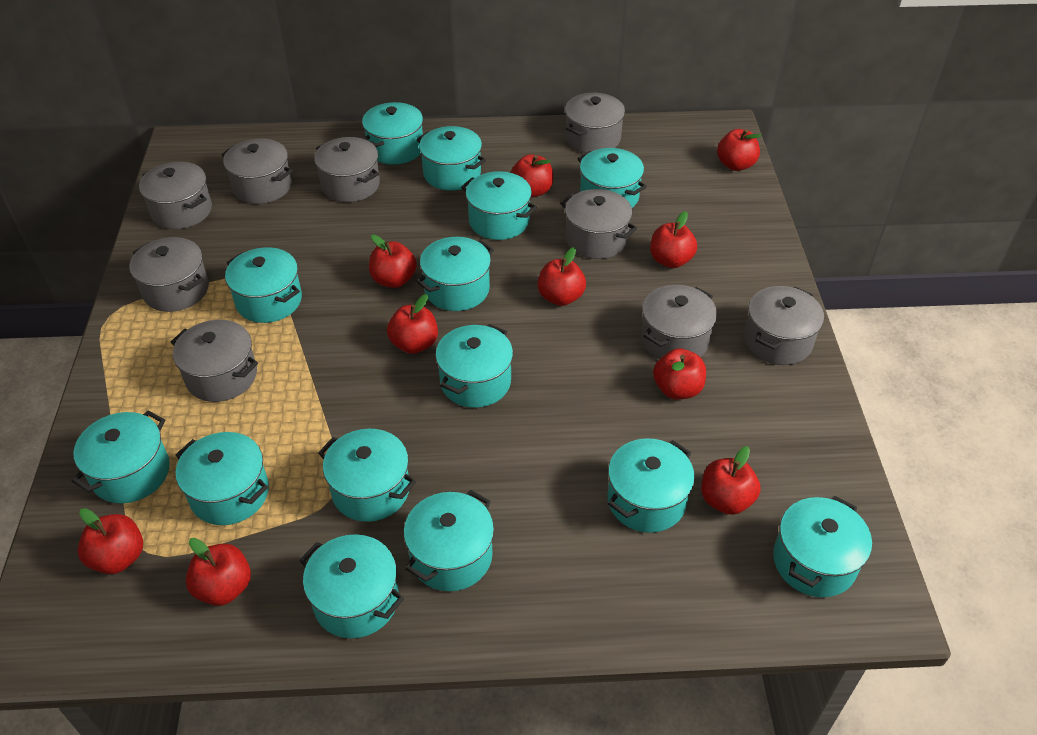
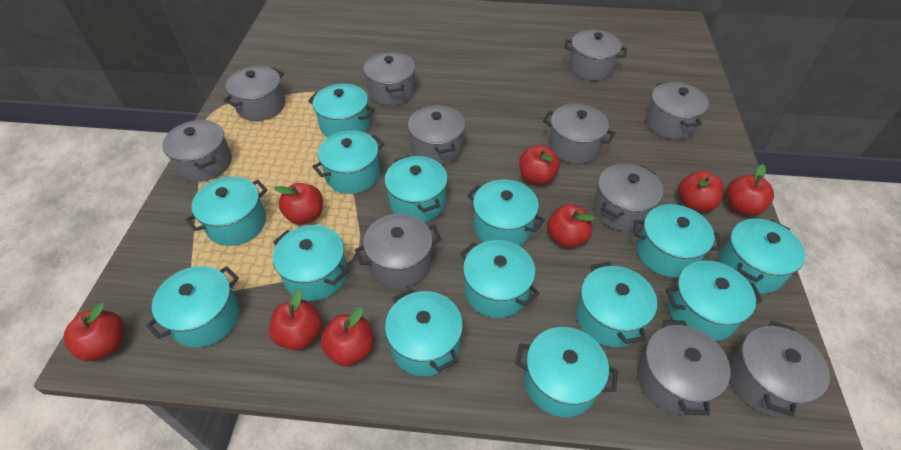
grey pot: 9 -> 11
red apple: 10 -> 8

